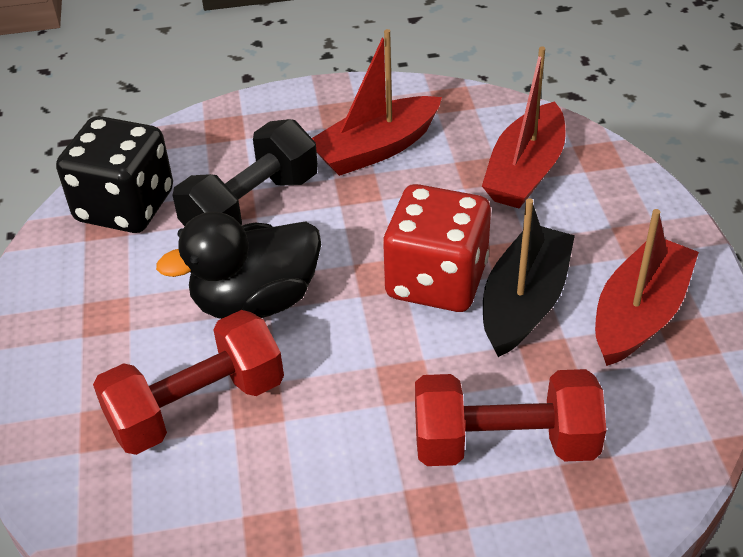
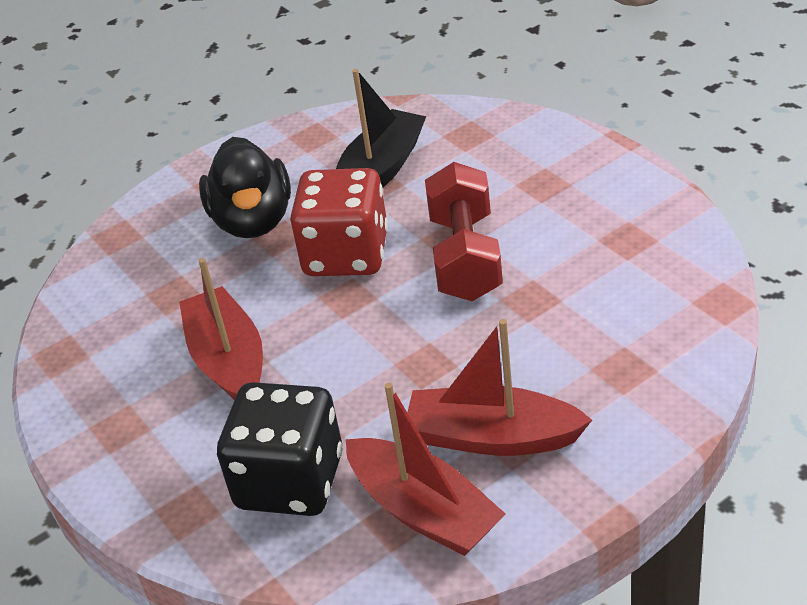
black dumbbell: 1 -> 0
red dumbbell: 2 -> 1

